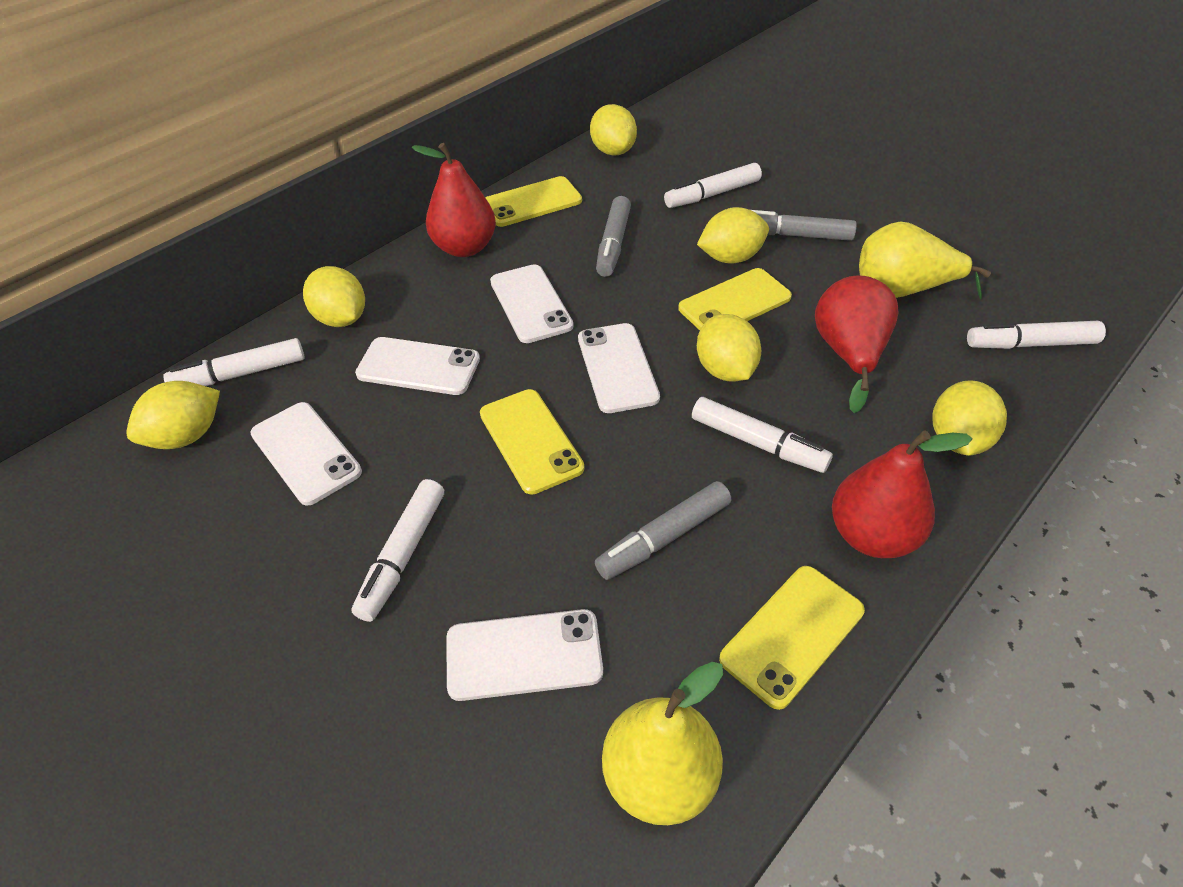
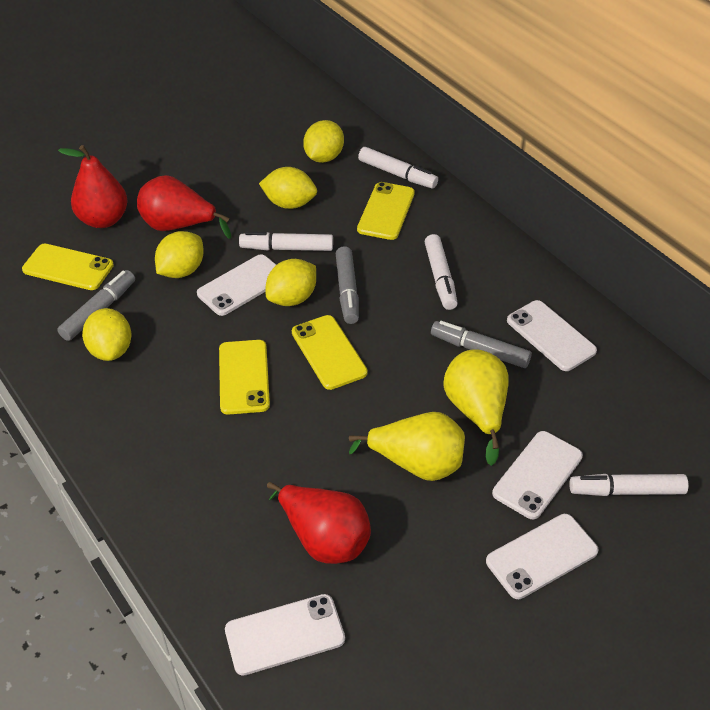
white marker: 5 -> 4
yellow lemon: 6 -> 5

